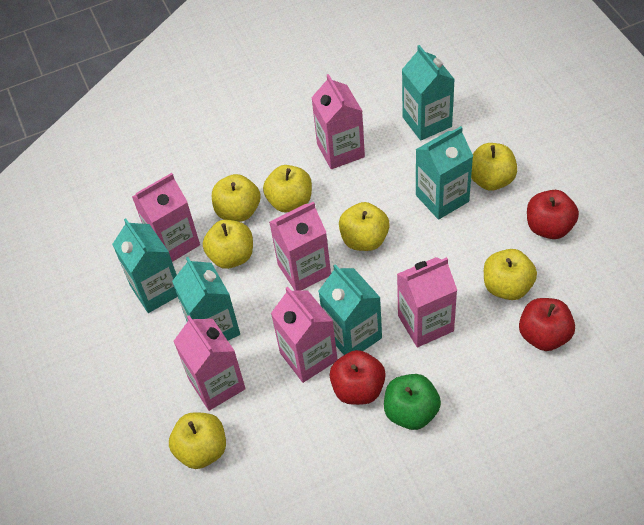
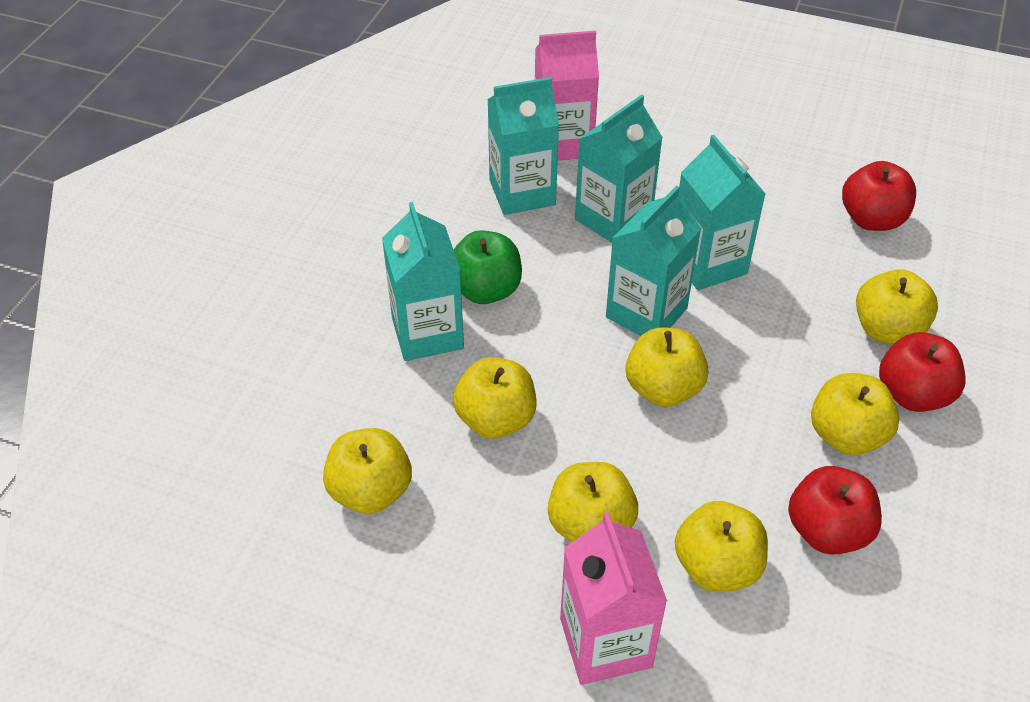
pink carton: 6 -> 2

